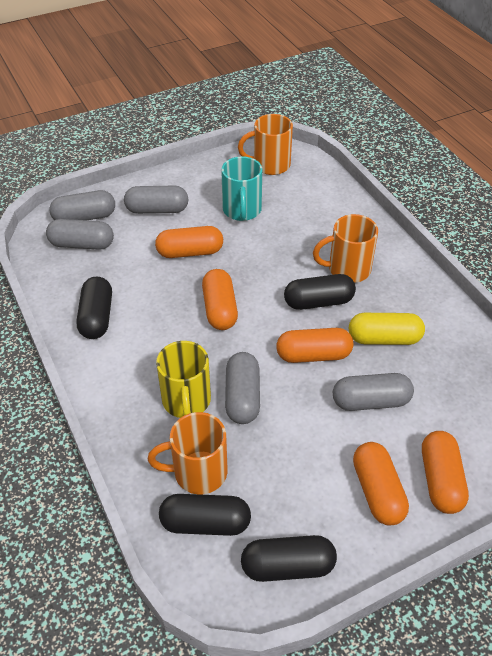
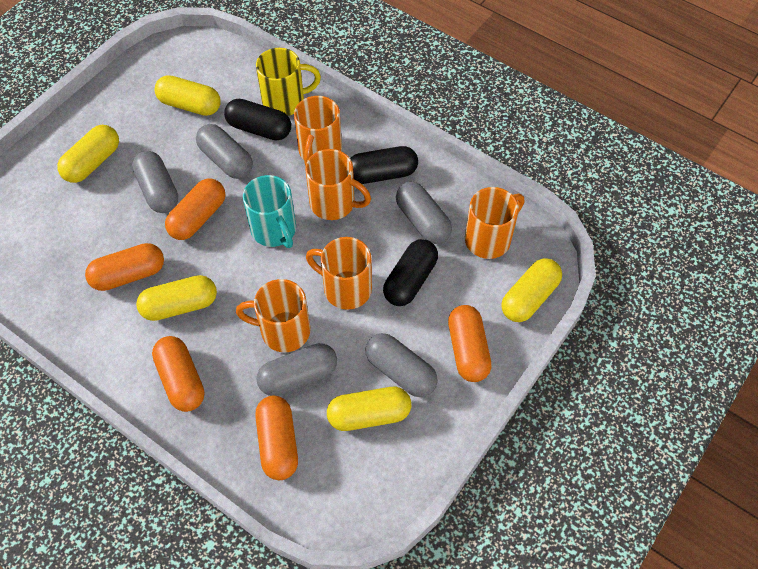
black capsule: 4 -> 3
orange mug: 3 -> 5
yellow capsule: 1 -> 5

